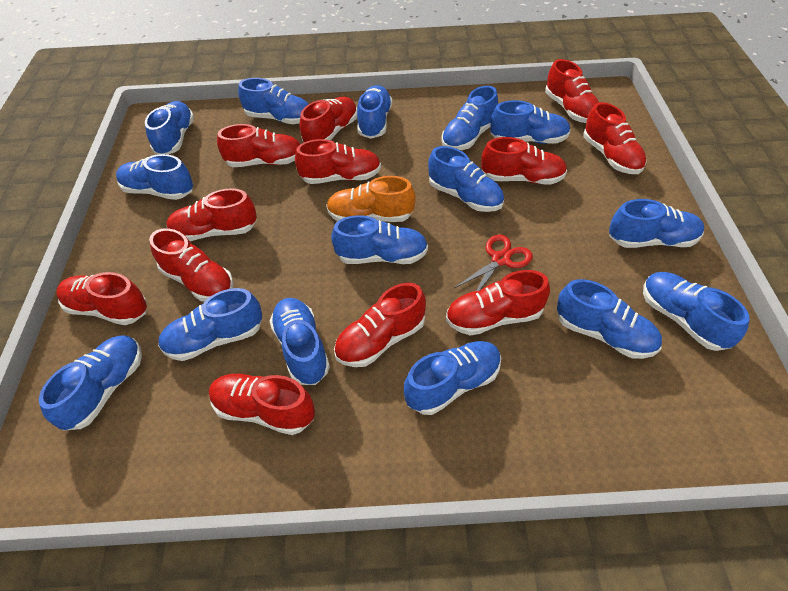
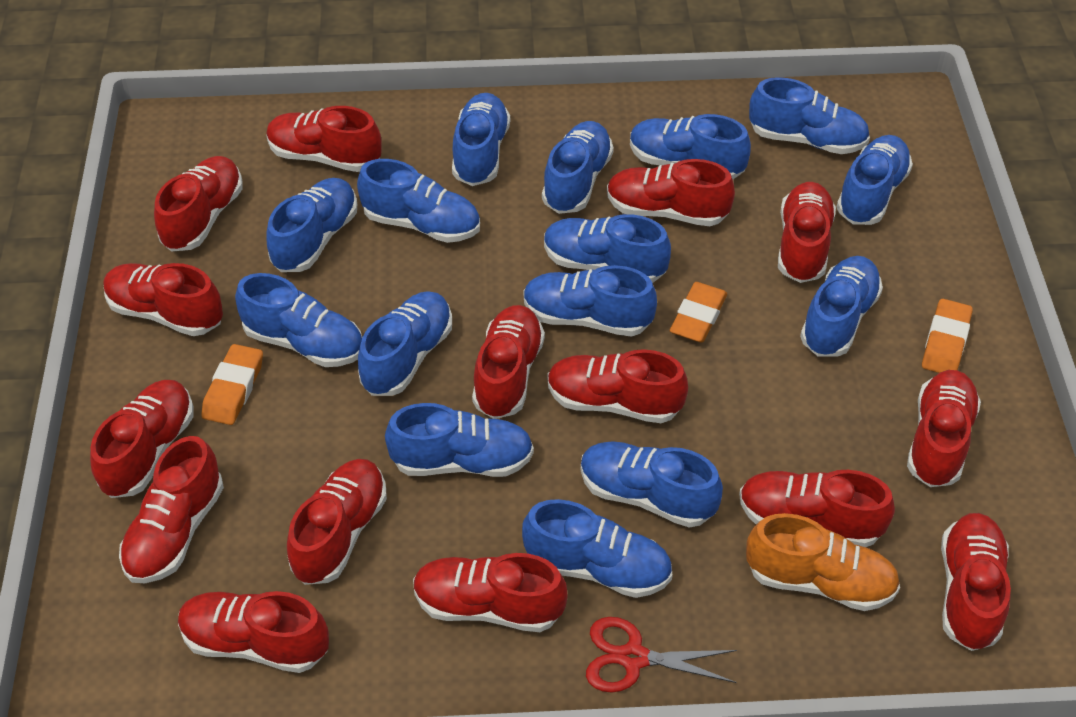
orange eraser: 0 -> 3
red shoe: 12 -> 15

